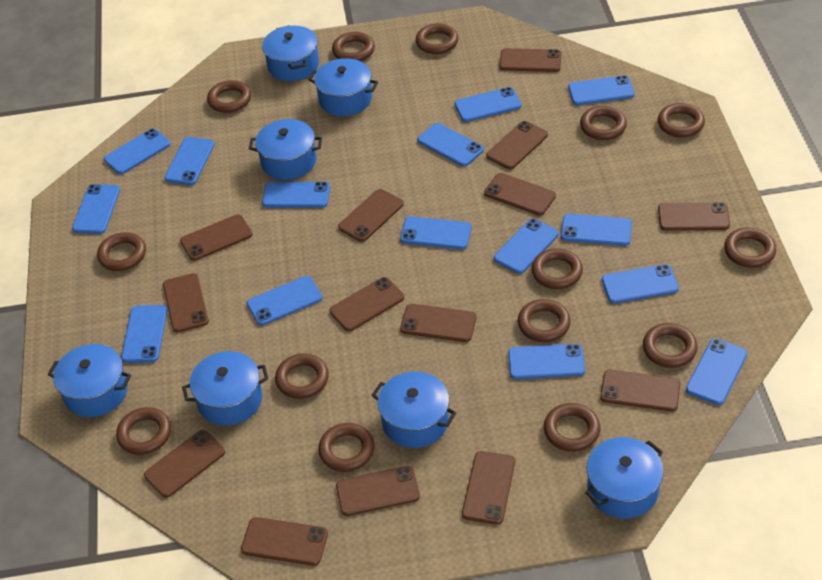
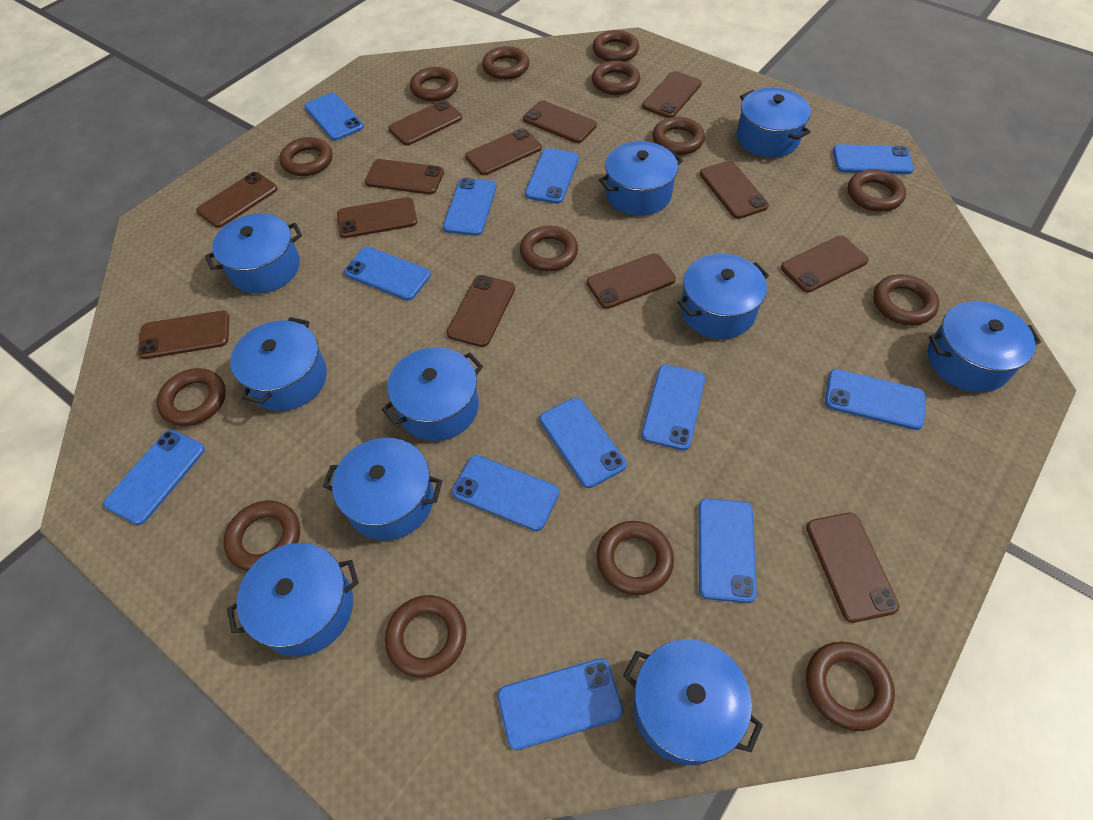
blue phone: 15 -> 12
blue pot: 7 -> 10
brown phone: 14 -> 13

